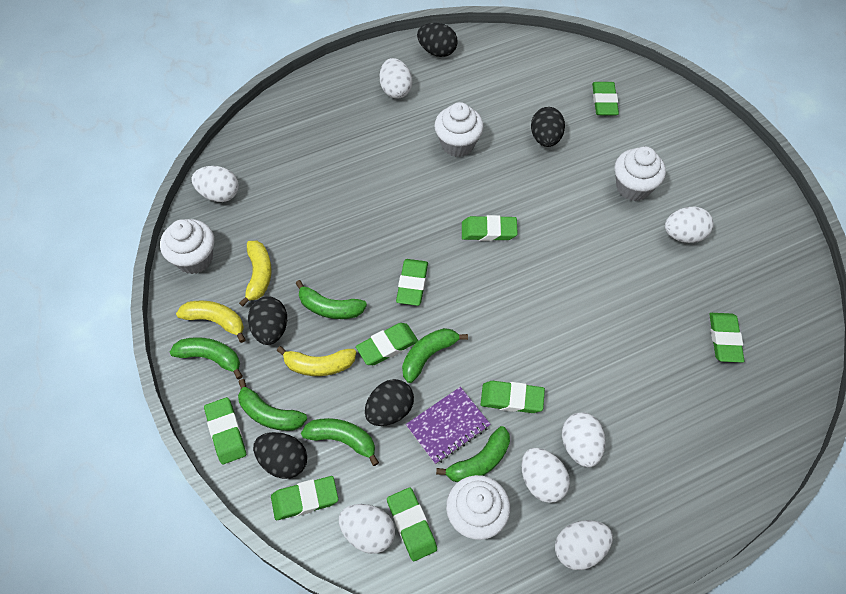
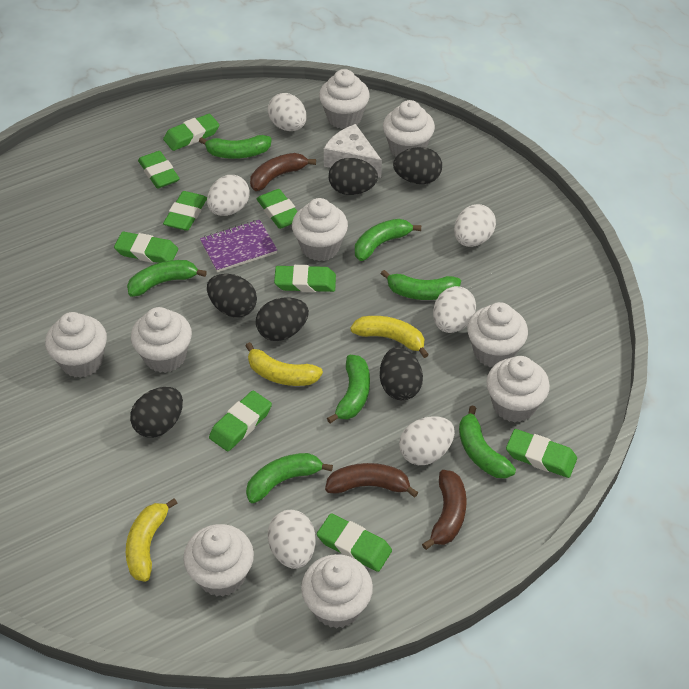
black egg: 5 -> 6
brown banana: 0 -> 3
green banana: 6 -> 7
white cheese: 0 -> 1
white cupcake: 4 -> 9
white egg: 7 -> 6

